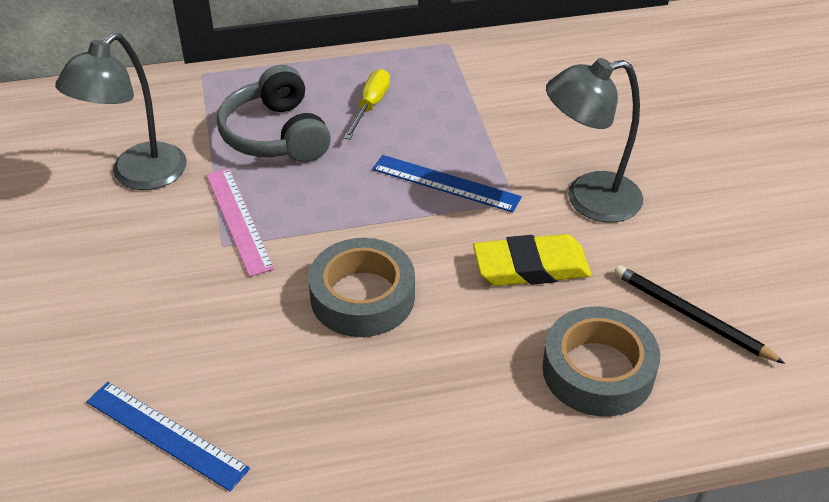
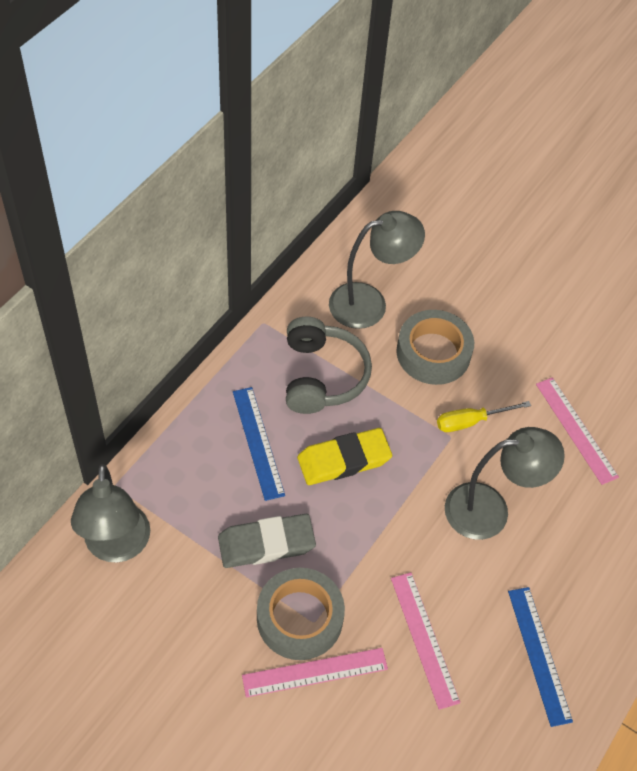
black pencil: 1 -> 0
grey eraser: 0 -> 1
grey lamp: 2 -> 3
pink ruler: 1 -> 3

